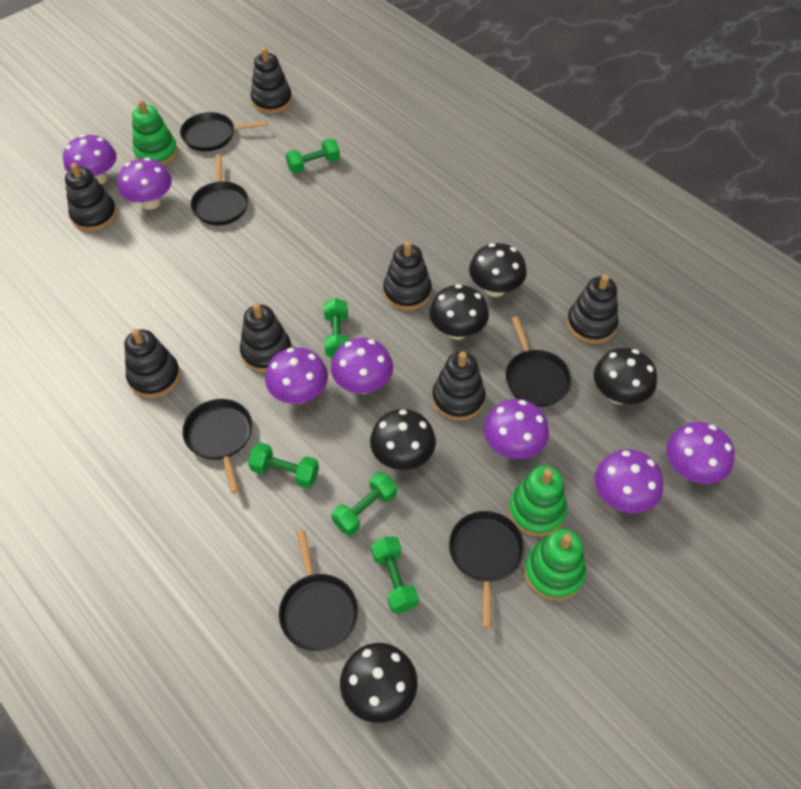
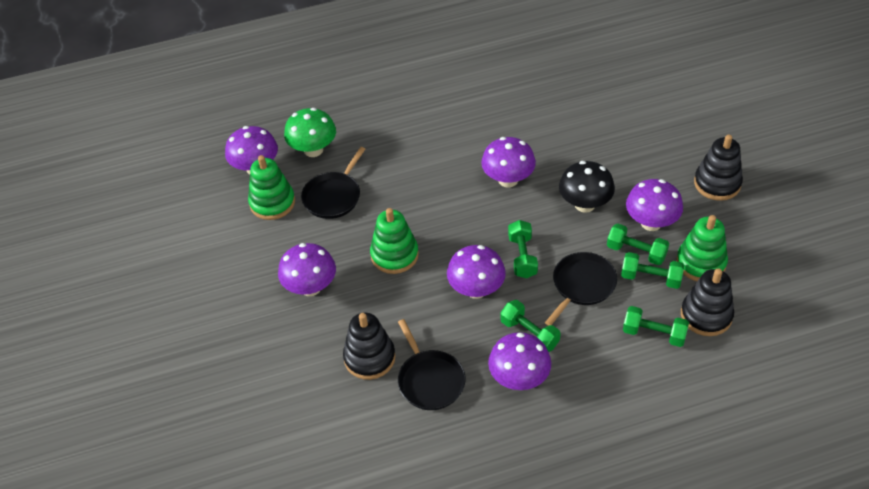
black mushroom: 5 -> 1
black pan: 6 -> 3
black stacking toy: 7 -> 3
green mushroom: 0 -> 1
purple mushroom: 7 -> 6

